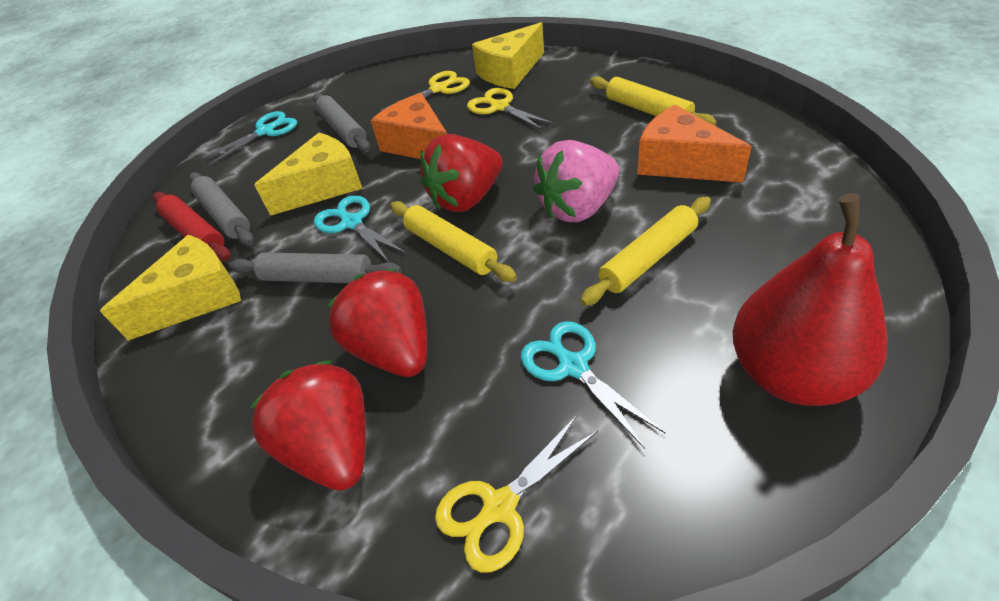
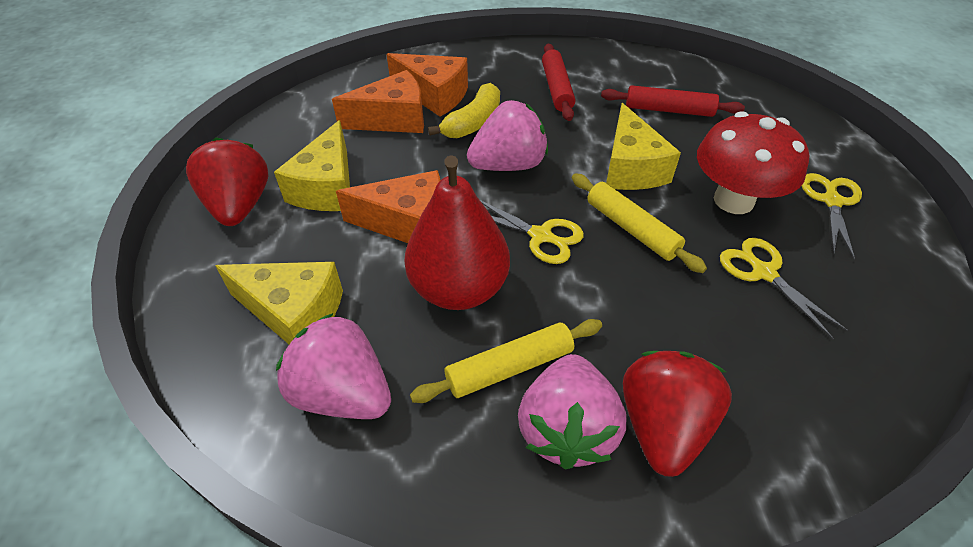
grey rolling pin: 3 -> 0
orange cheese: 2 -> 3
pink strawberry: 1 -> 3
red mushroom: 0 -> 1
red rolling pin: 1 -> 2
red strawberry: 3 -> 2
turquoise scissors: 3 -> 0
yellow banana: 0 -> 1
yellow rolling pin: 3 -> 2

